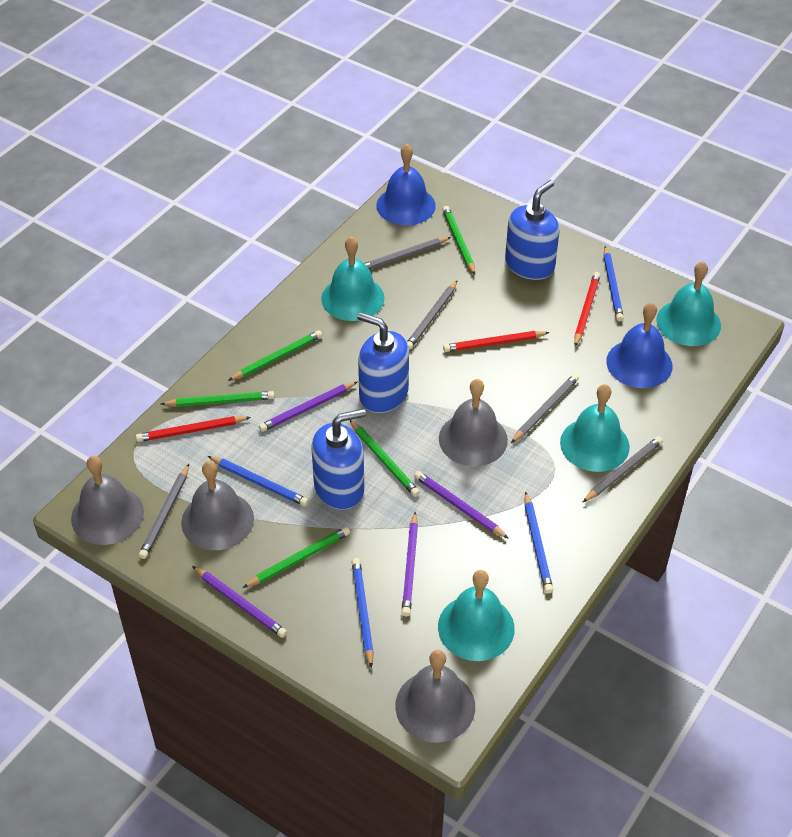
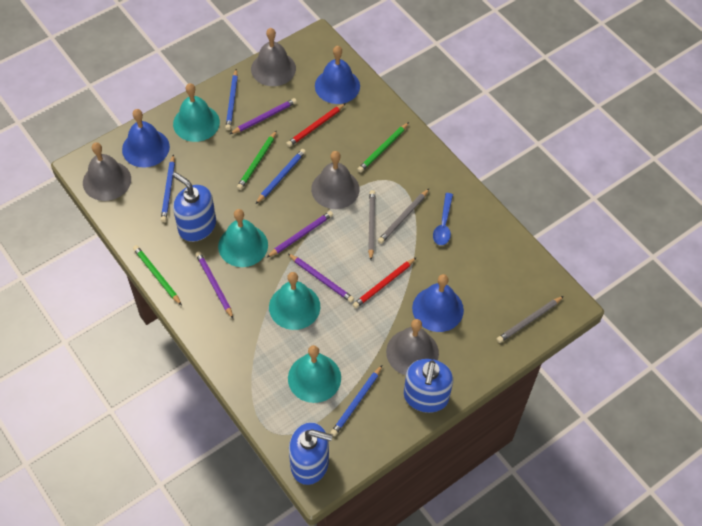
blue bell: 2 -> 3
blue spoon: 0 -> 1
green pencil: 5 -> 3
grey pencil: 5 -> 3
red pencil: 3 -> 2

